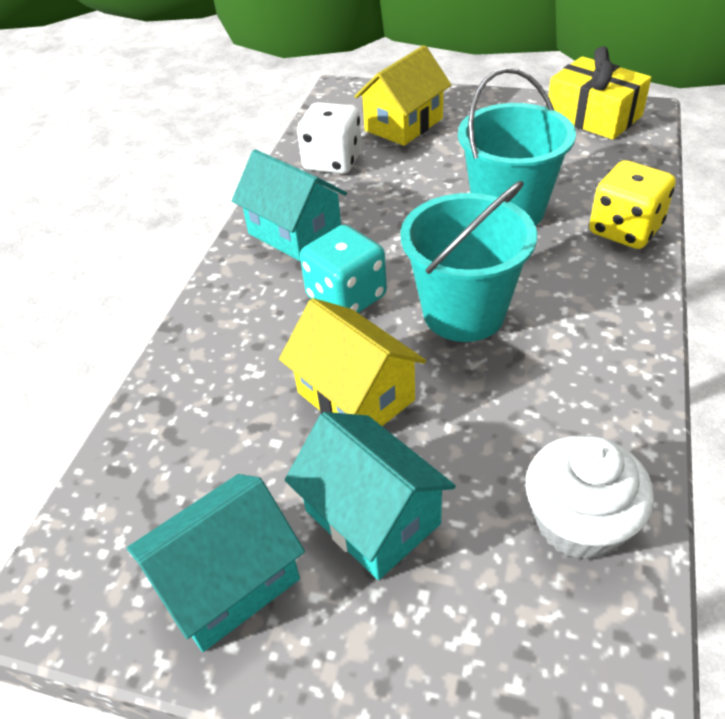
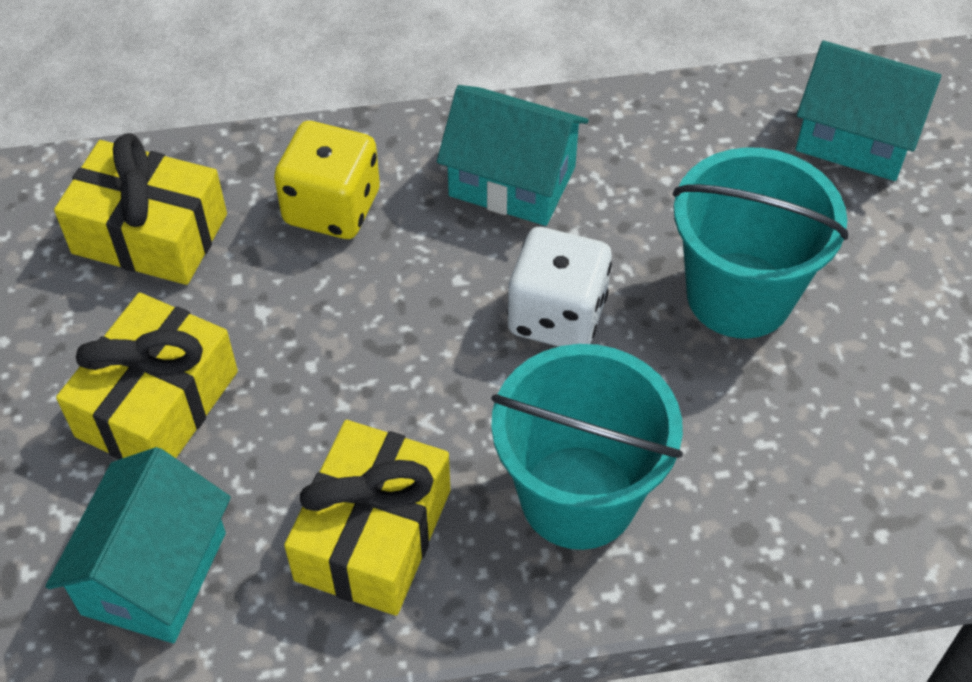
turquoise dice: 1 -> 0
white cupcake: 1 -> 0
yellow gift: 1 -> 3
yellow house: 2 -> 0

